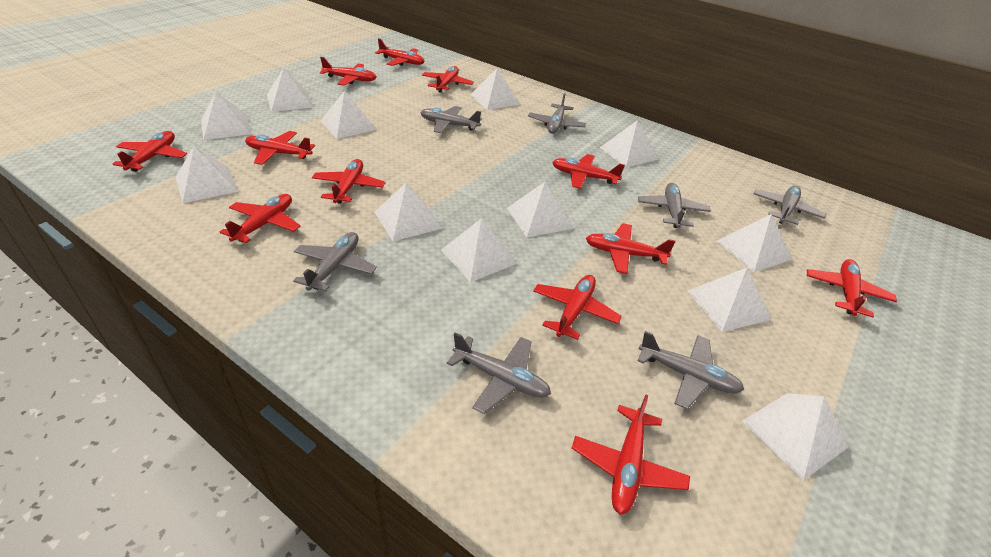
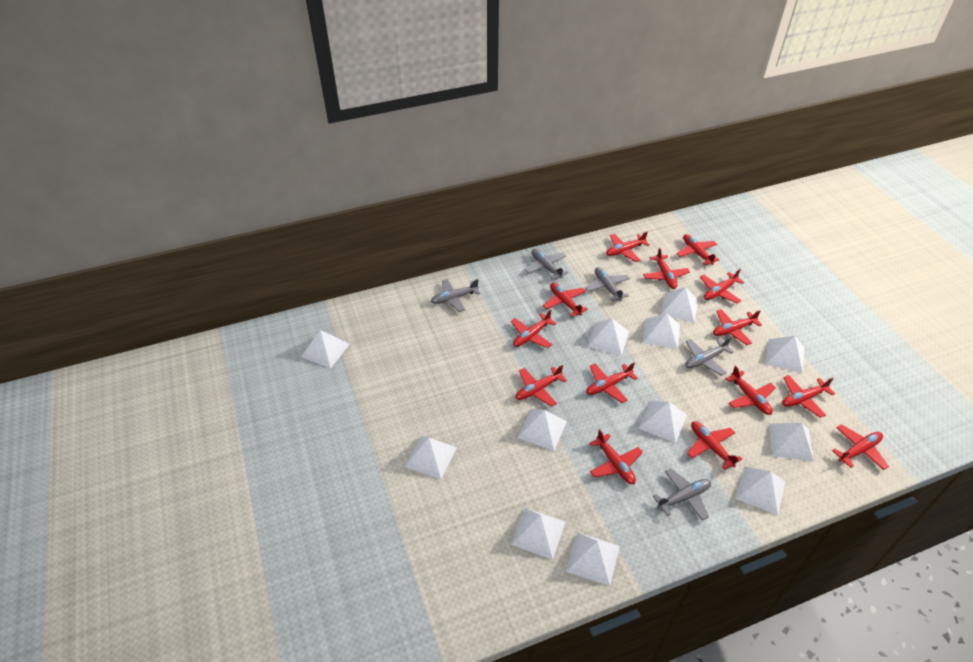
grey plane: 7 -> 5
red plane: 12 -> 14

